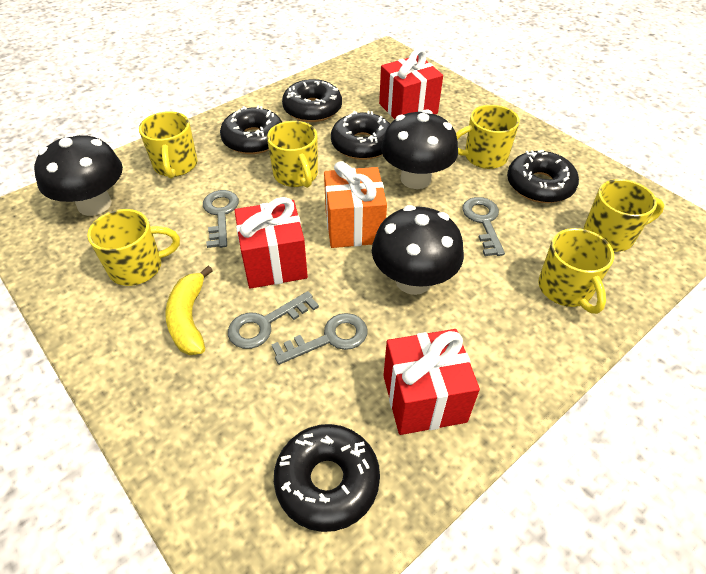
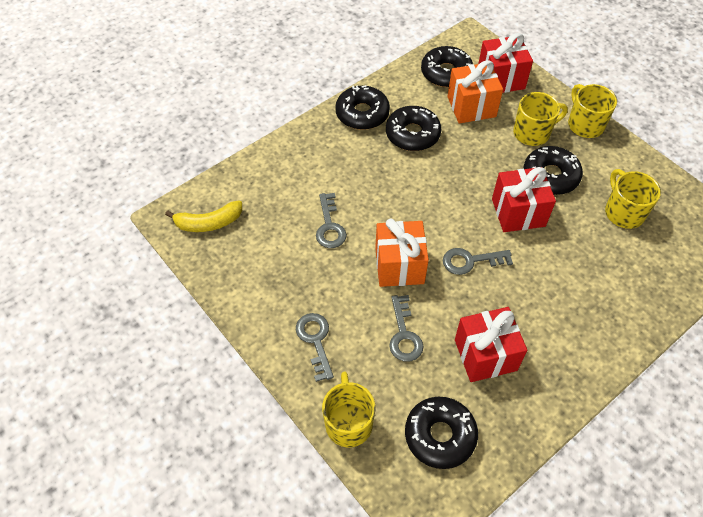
black mushroom: 3 -> 0
orange gift: 1 -> 2
yellow mug: 6 -> 4

